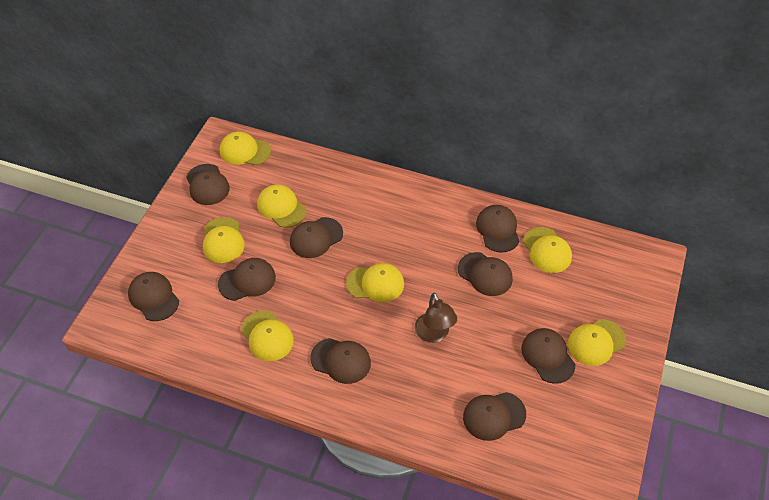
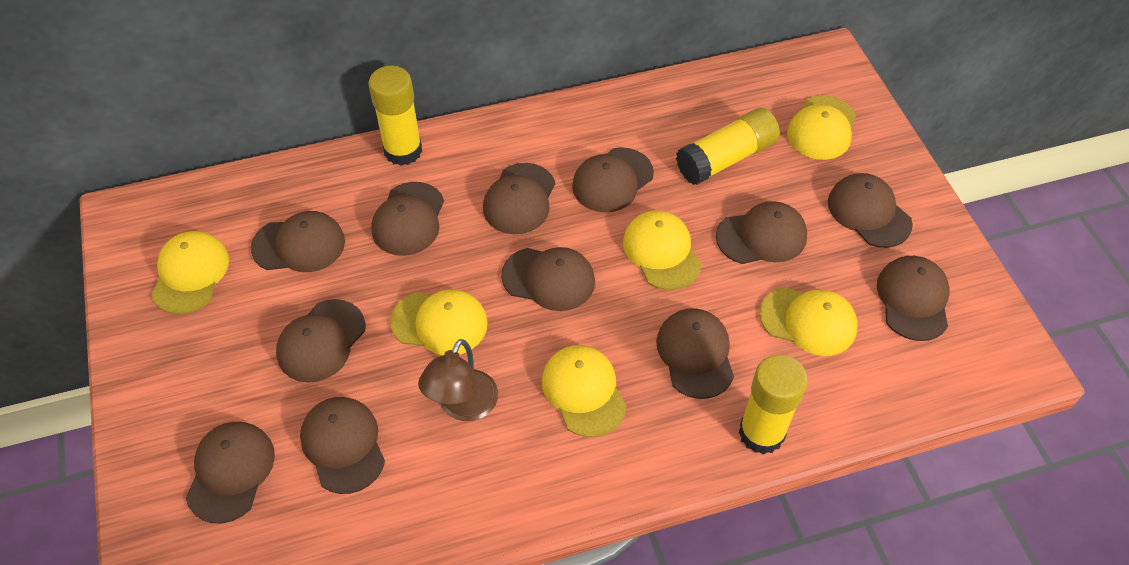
brown cap: 9 -> 12
yellow cap: 7 -> 6
yellow glue stick: 0 -> 3

